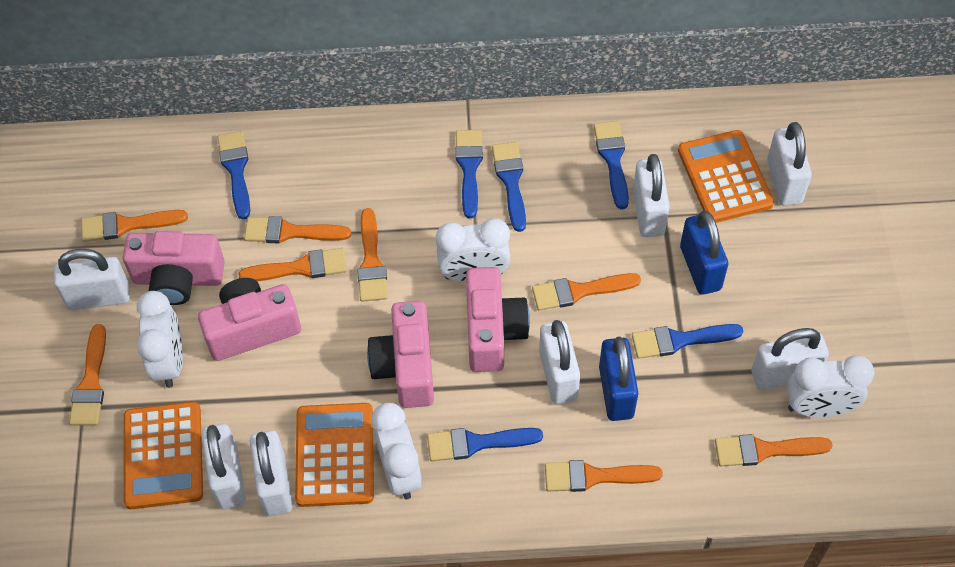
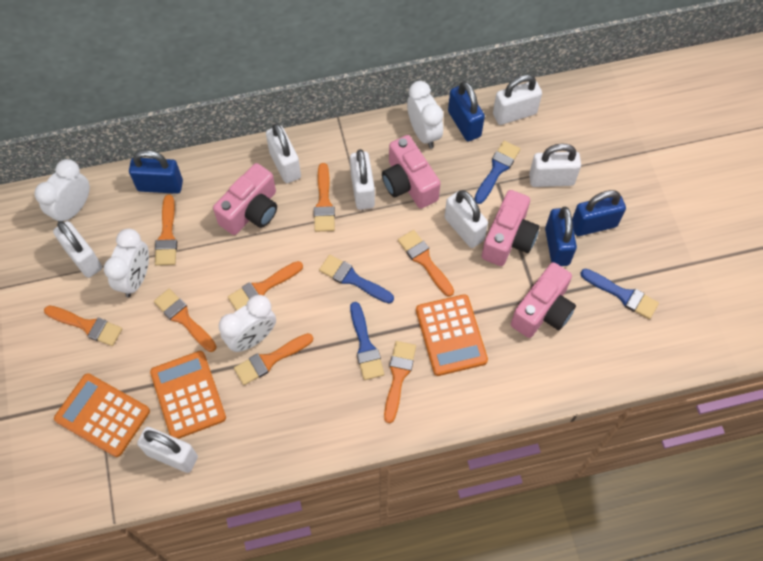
blue brush: 6 -> 4
blue padlock: 2 -> 4

